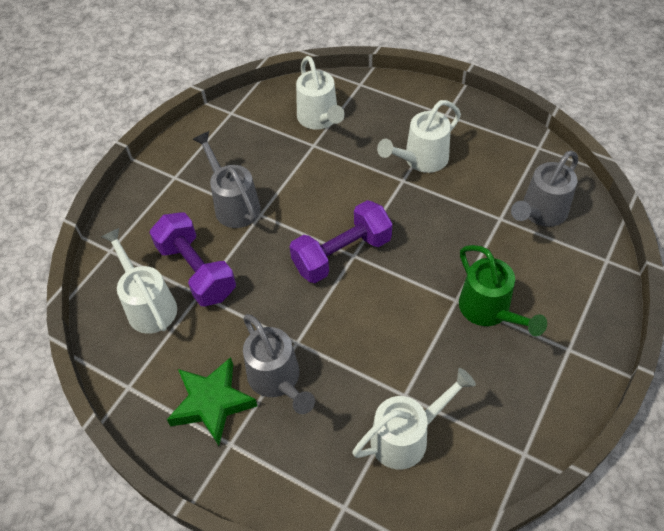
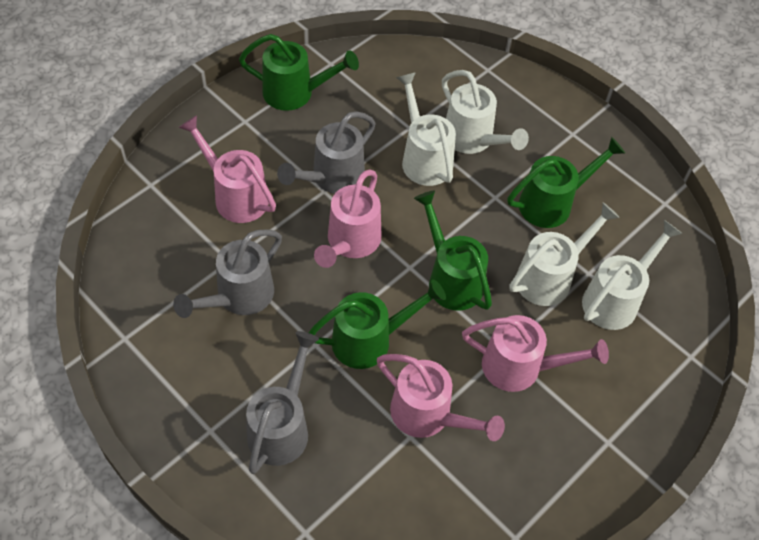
green star: 1 -> 0
green watering can: 1 -> 4
pink watering can: 0 -> 4
purple dumbbell: 2 -> 0

